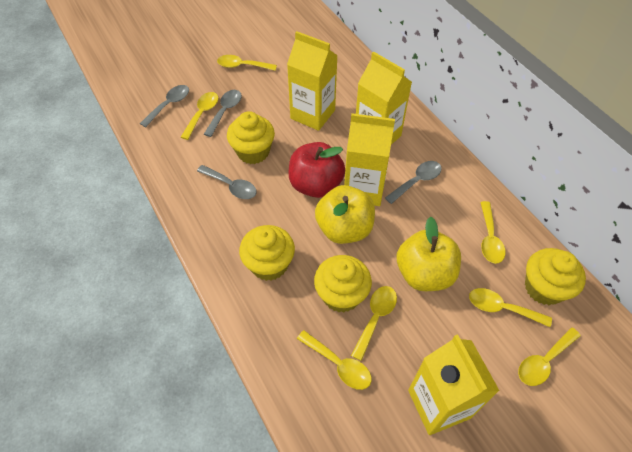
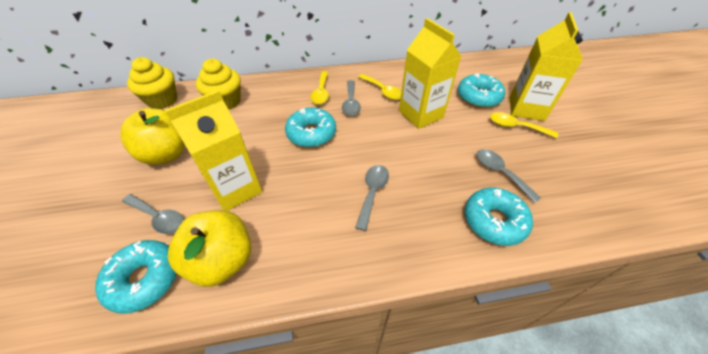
red apple: 1 -> 0
turquoise donut: 0 -> 4
yellow carton: 4 -> 3
yellow cupcake: 4 -> 2
yellow spoon: 7 -> 3

